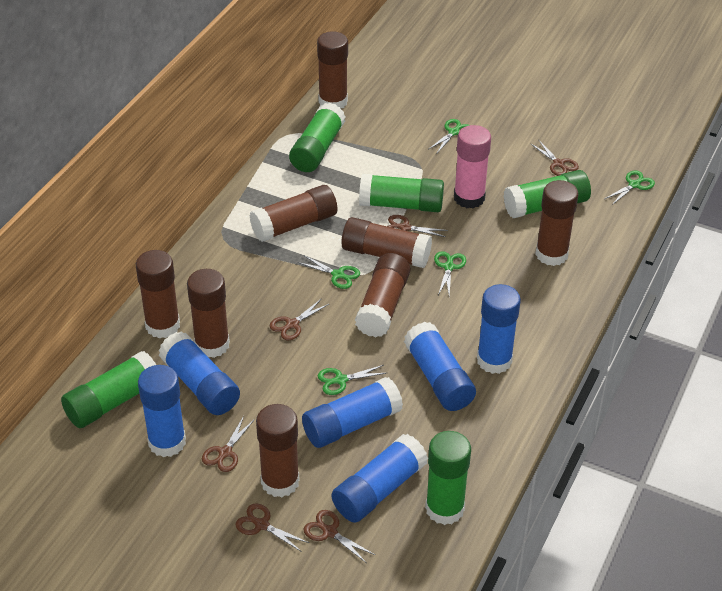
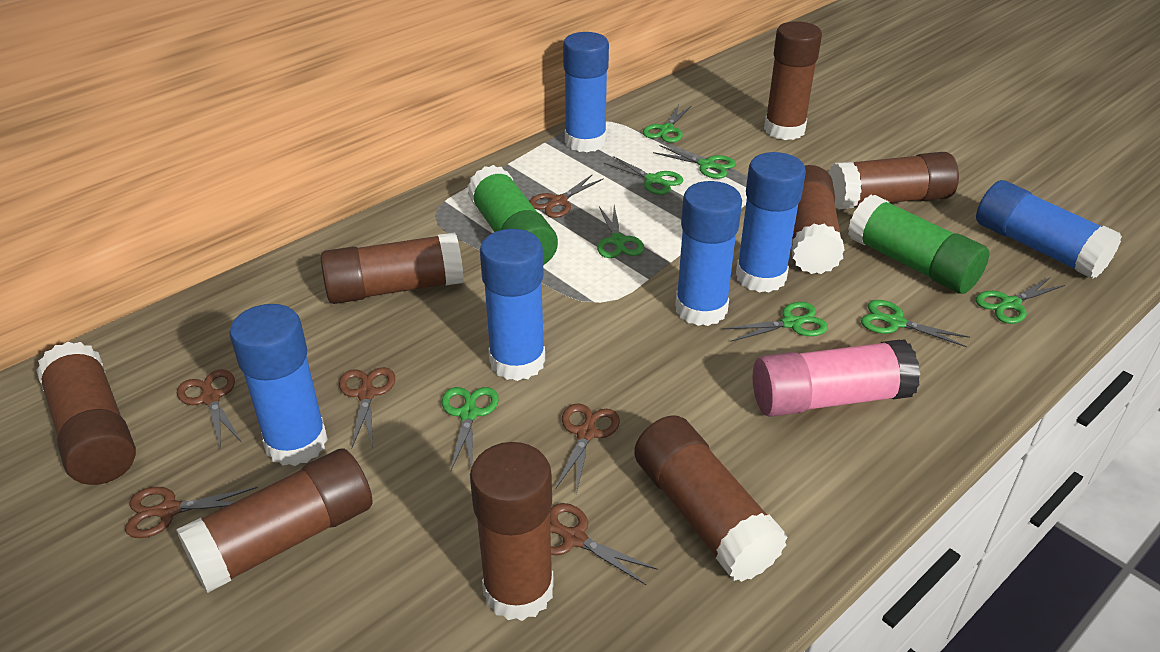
green glue stick: 5 -> 2
green scissors: 5 -> 8

